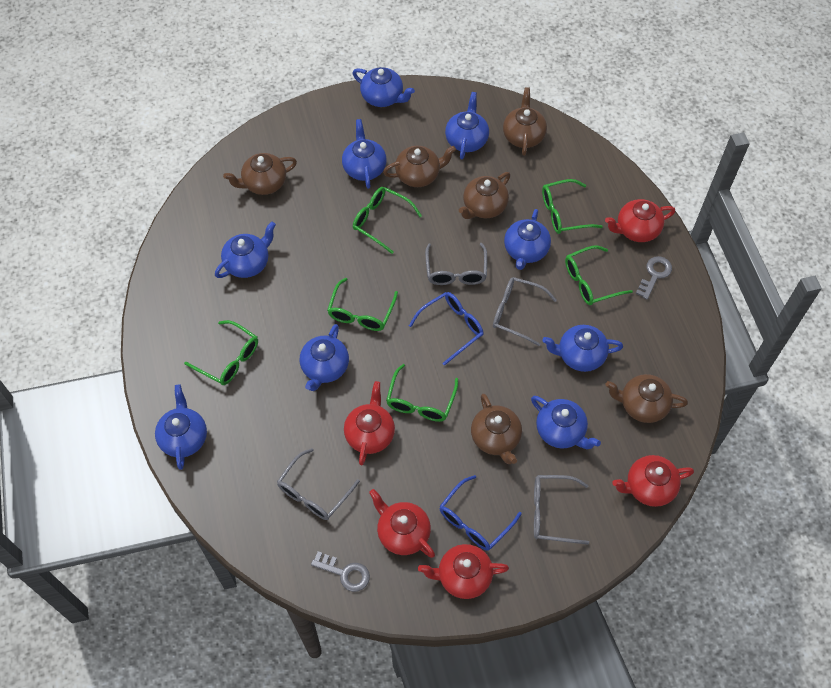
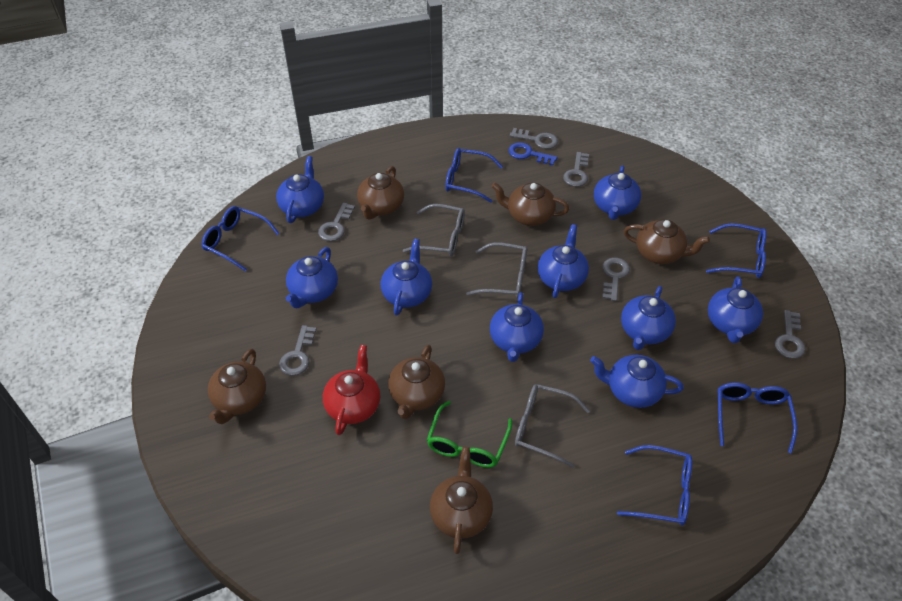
blue glasses: 2 -> 5
blue key: 0 -> 1
green glasses: 6 -> 1
grey glasses: 4 -> 3
grey key: 2 -> 6
red teapot: 5 -> 1

